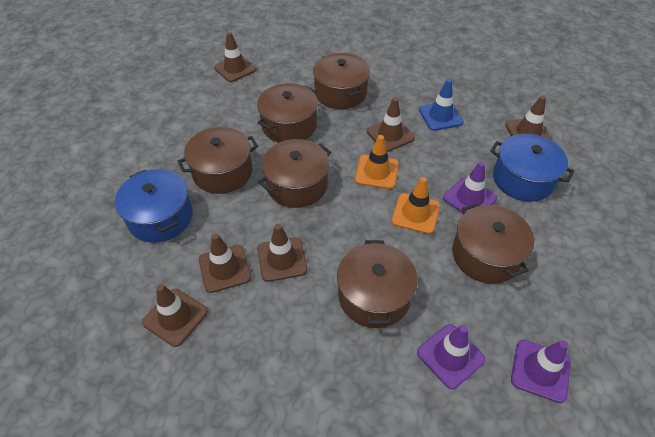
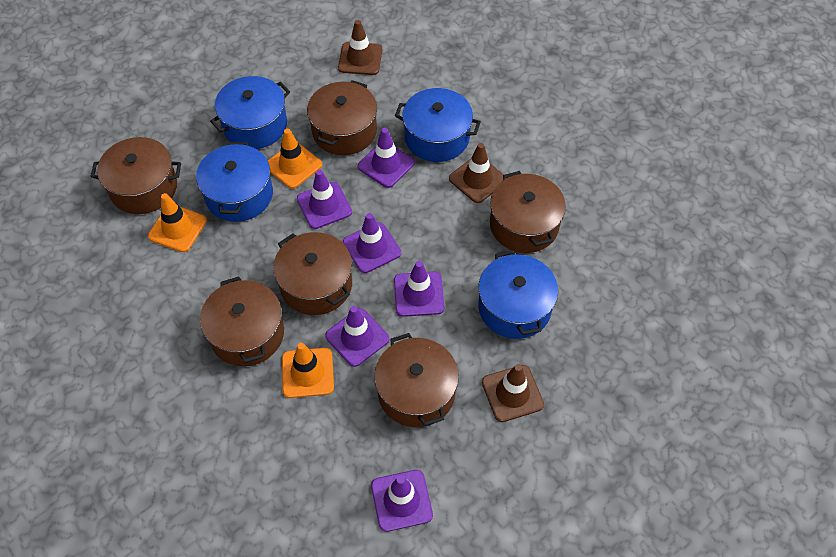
blue pot: 2 -> 4
blue traffic cone: 1 -> 0
brown traffic cone: 6 -> 3
orange traffic cone: 2 -> 3
purple traffic cone: 3 -> 6

